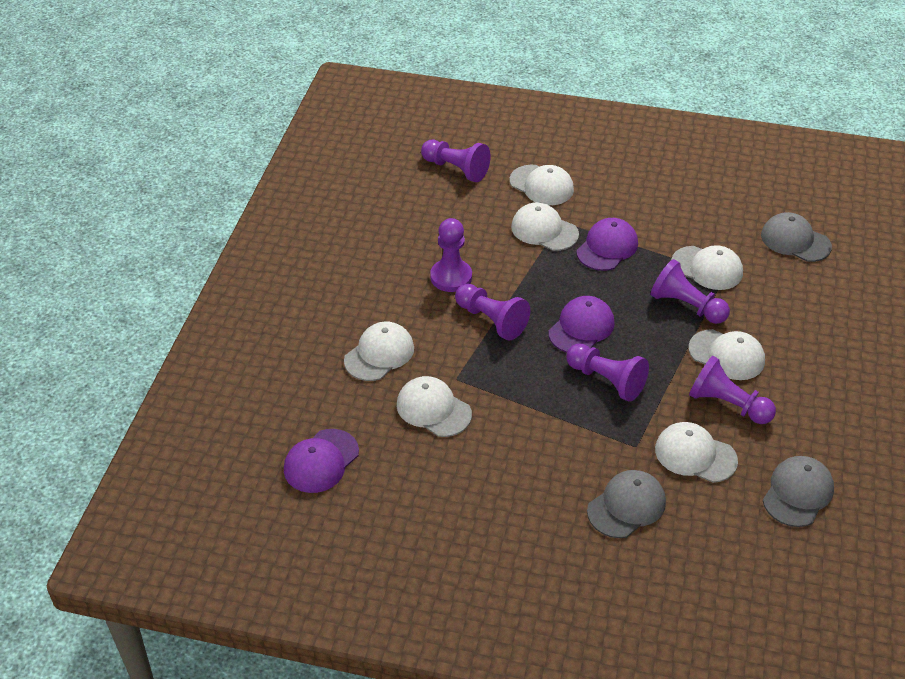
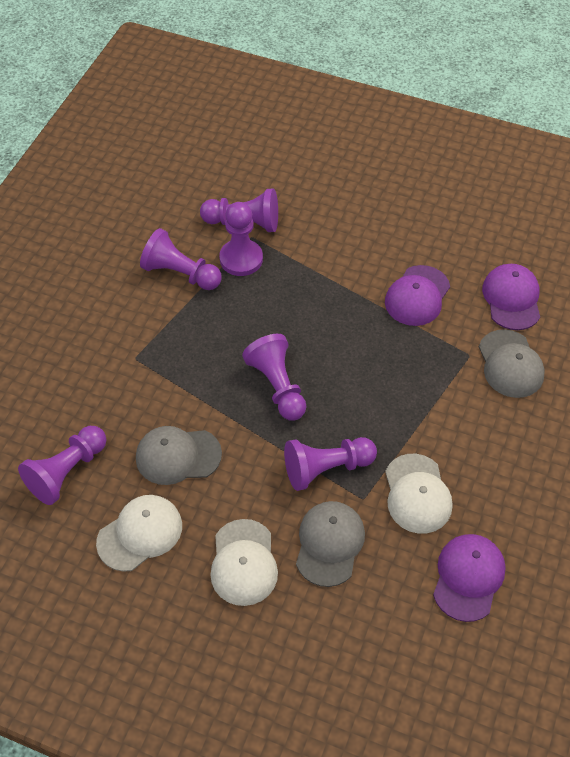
white cap: 7 -> 3

